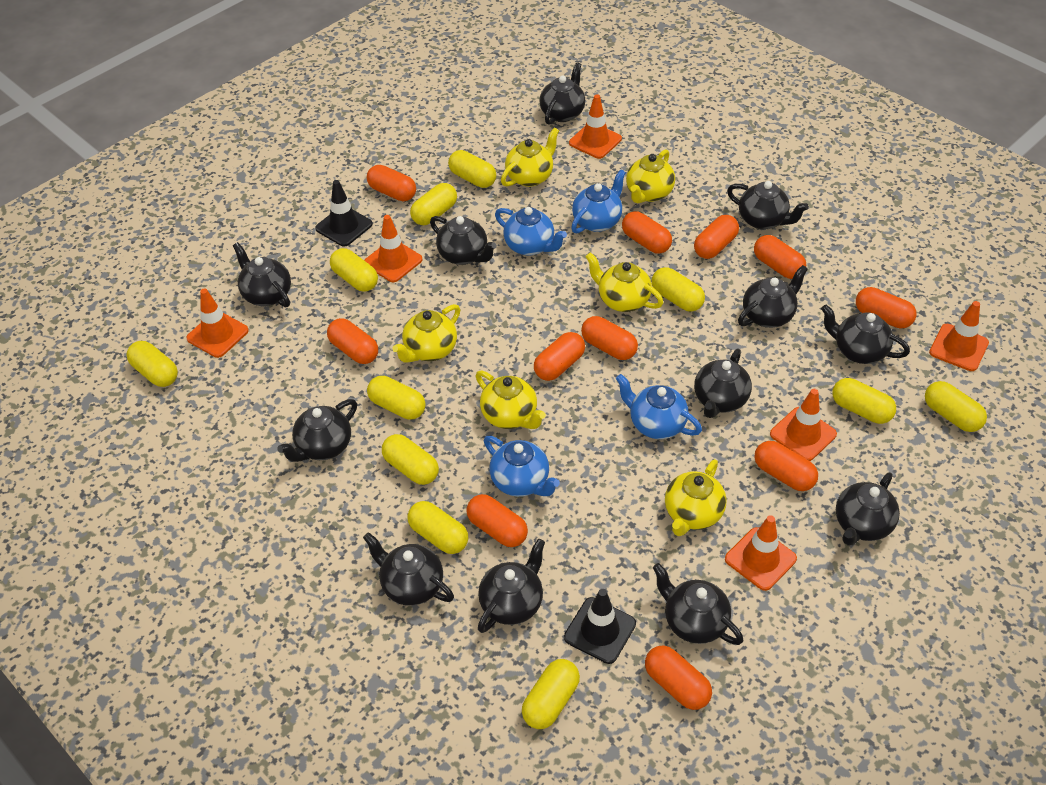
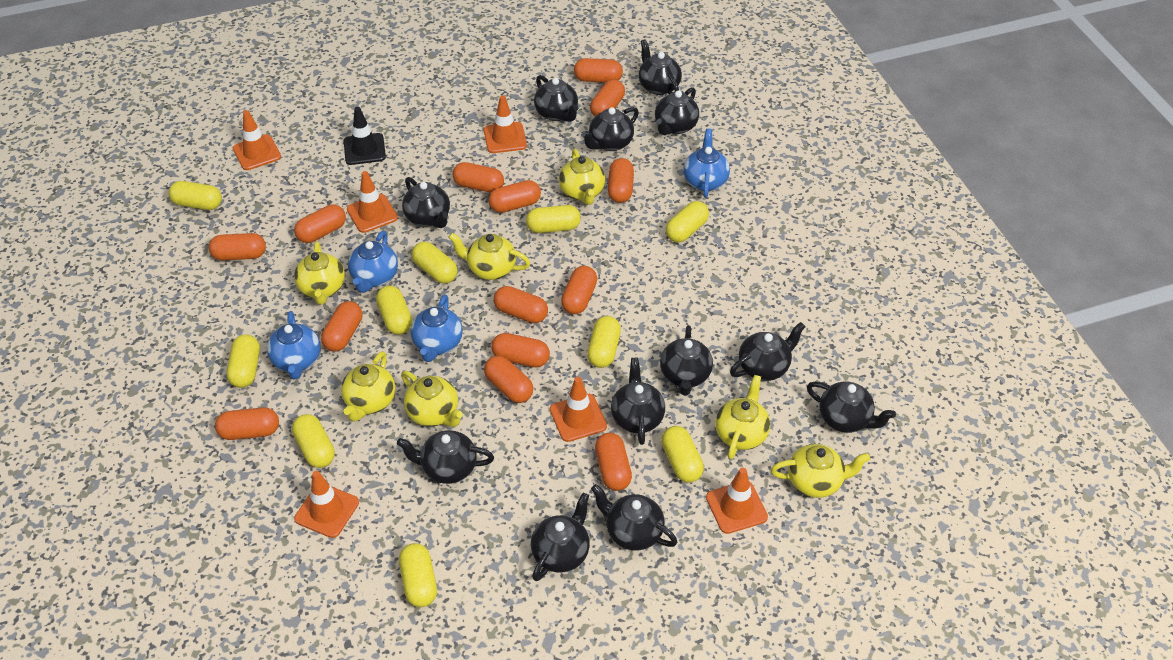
black traffic cone: 2 -> 1
orange capsule: 11 -> 14
yellow capsule: 11 -> 10
yellow teapot: 6 -> 7

